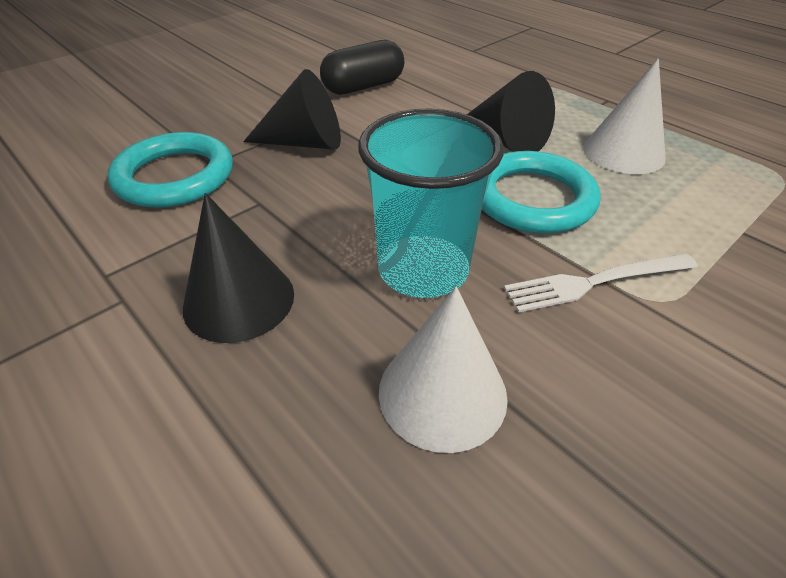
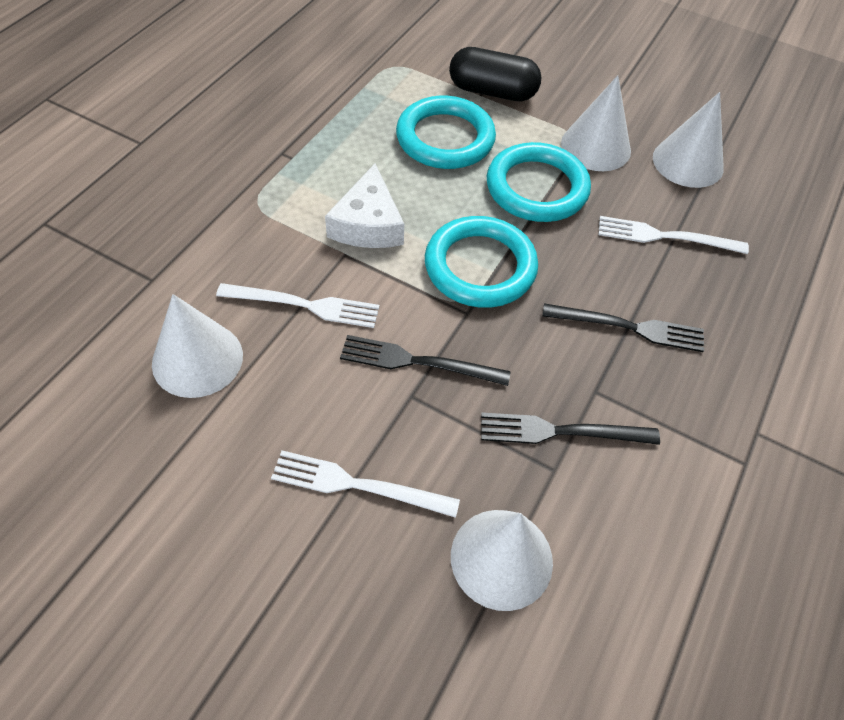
black cone: 3 -> 0
black fork: 0 -> 3
turquoise cup: 1 -> 0
turquoise ring: 2 -> 3
white cheese: 0 -> 1
white cone: 2 -> 4
white fork: 1 -> 3

